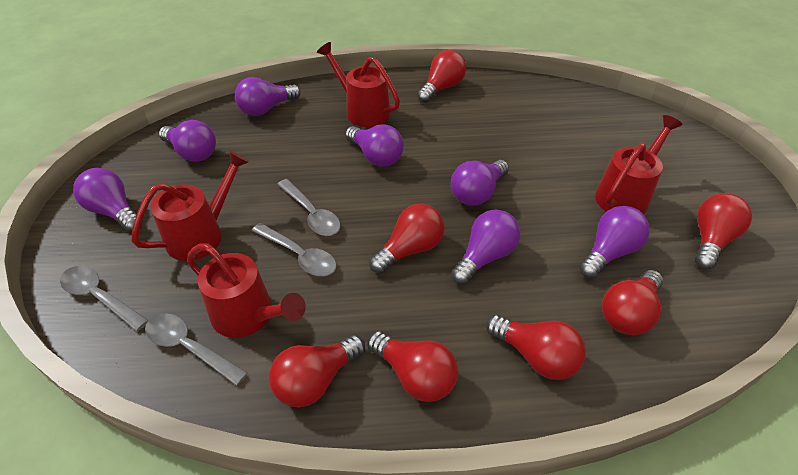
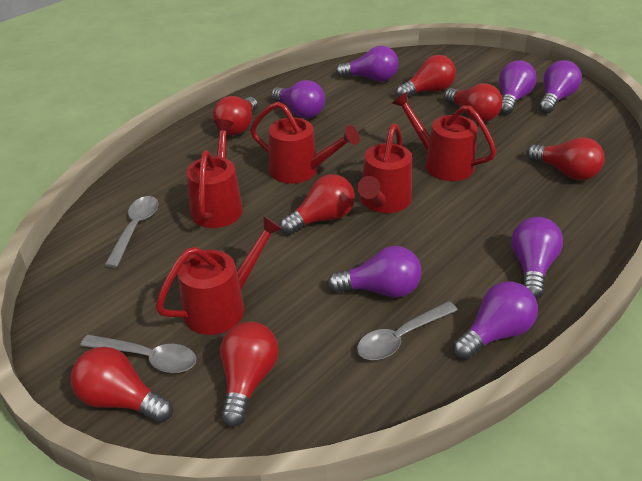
grey spoon: 4 -> 3
red watering can: 4 -> 5

